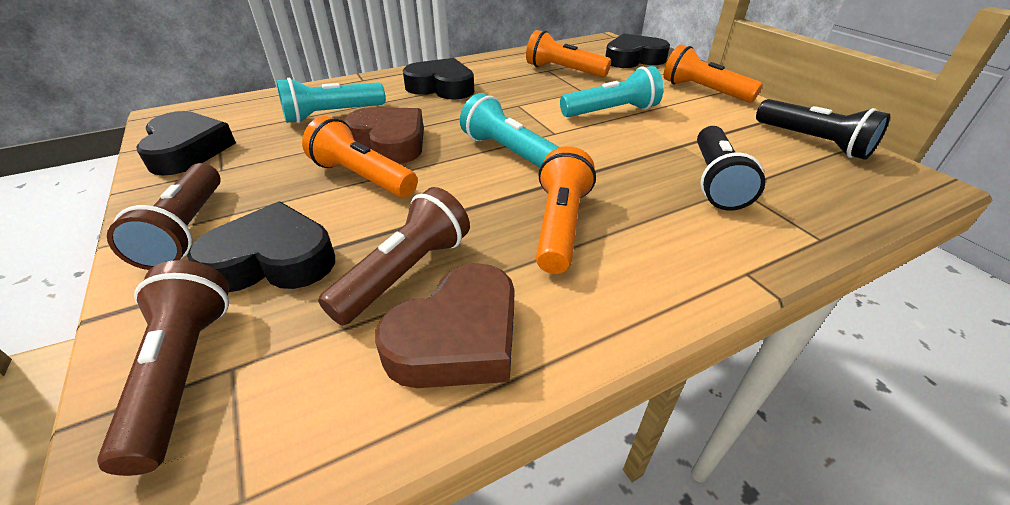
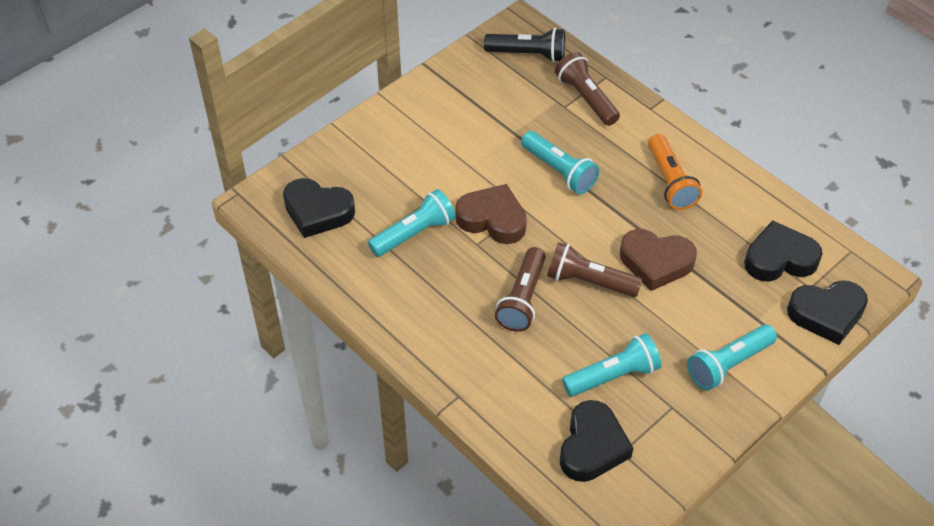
black flashlight: 2 -> 1
orange flashlight: 4 -> 1
turquoise flashlight: 3 -> 4

